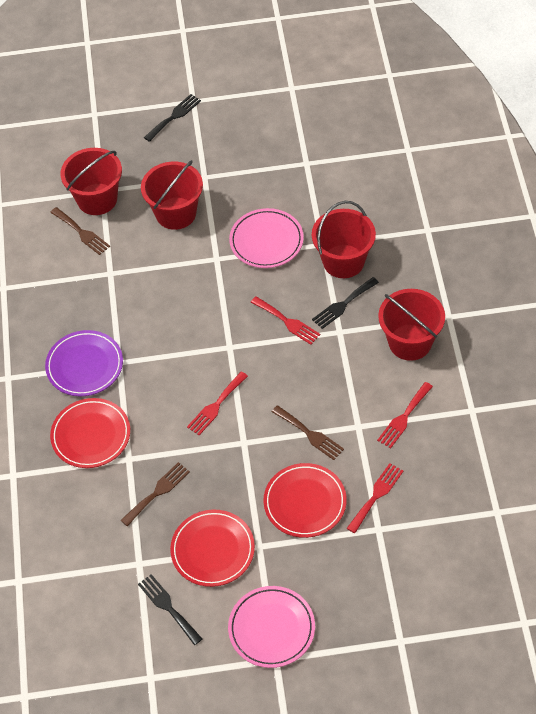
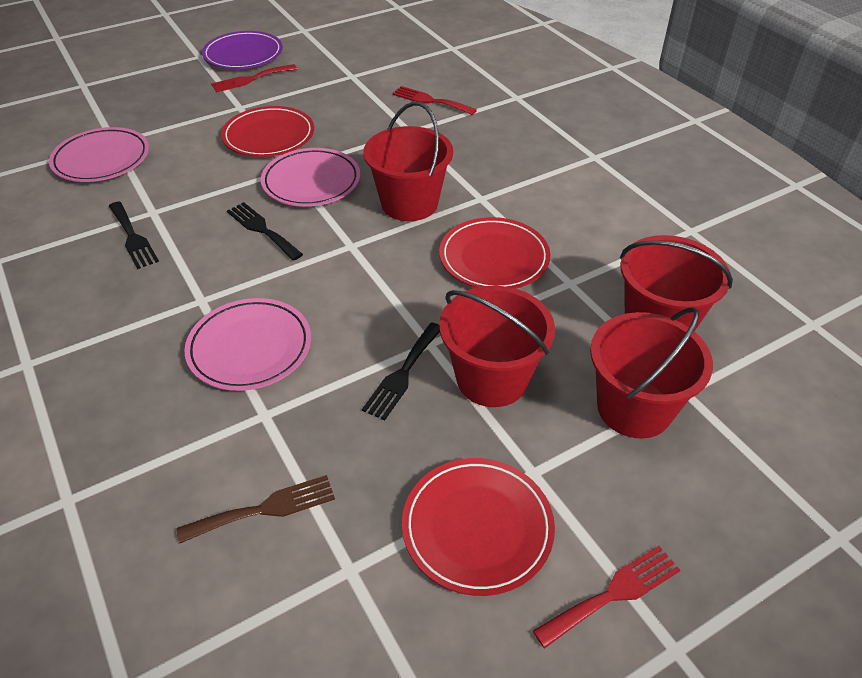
brown fork: 3 -> 1
pink plate: 2 -> 3
red fork: 4 -> 3

